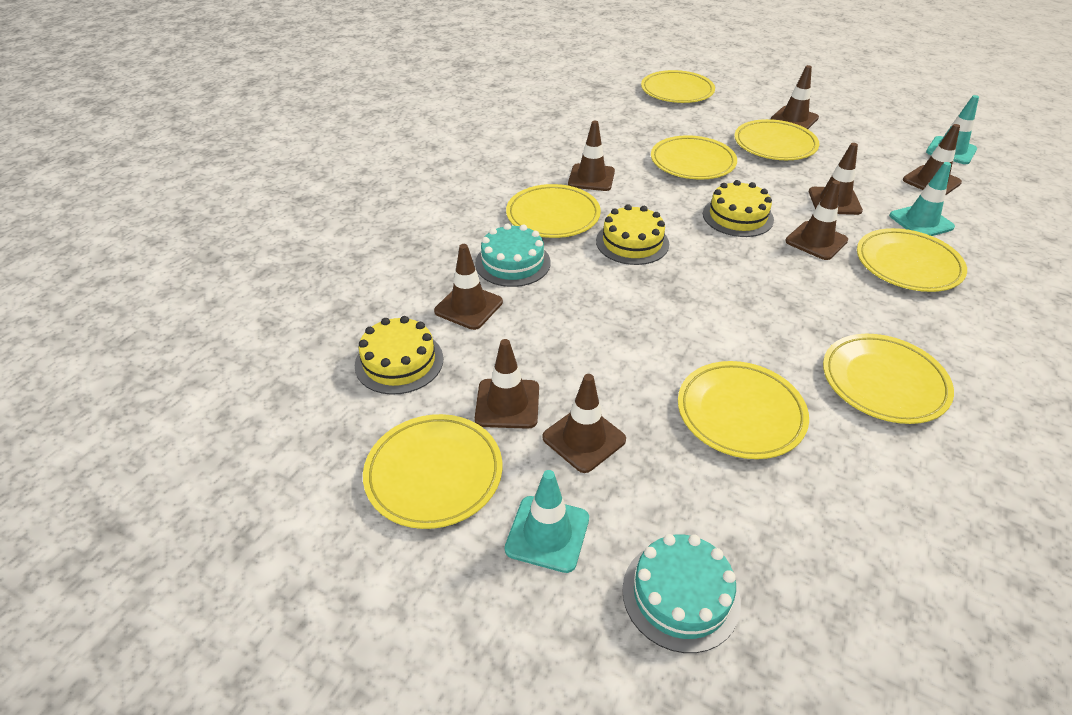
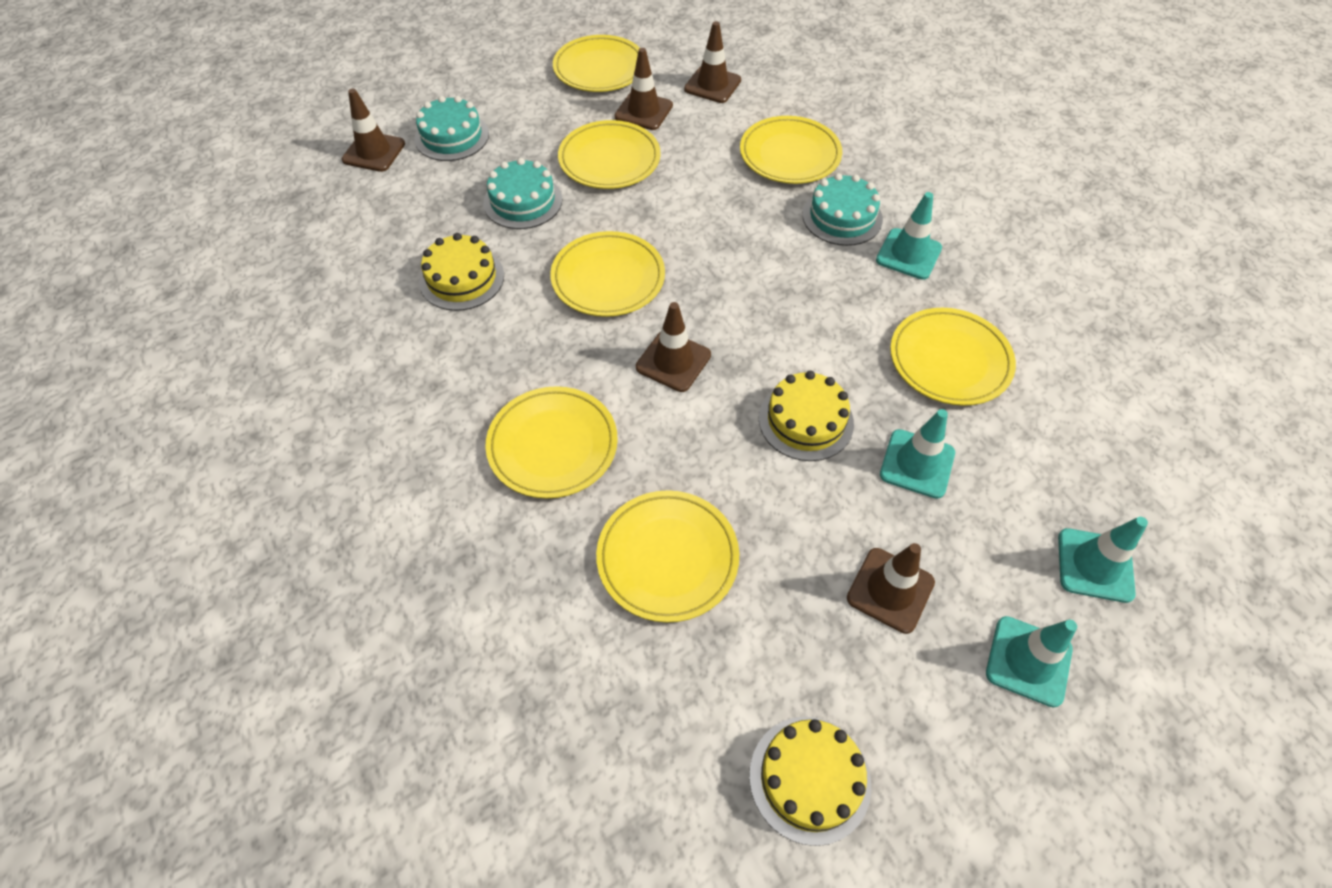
brown traffic cone: 8 -> 5
turquoise cake: 2 -> 3
turquoise traffic cone: 3 -> 4
yellow plate: 8 -> 7

